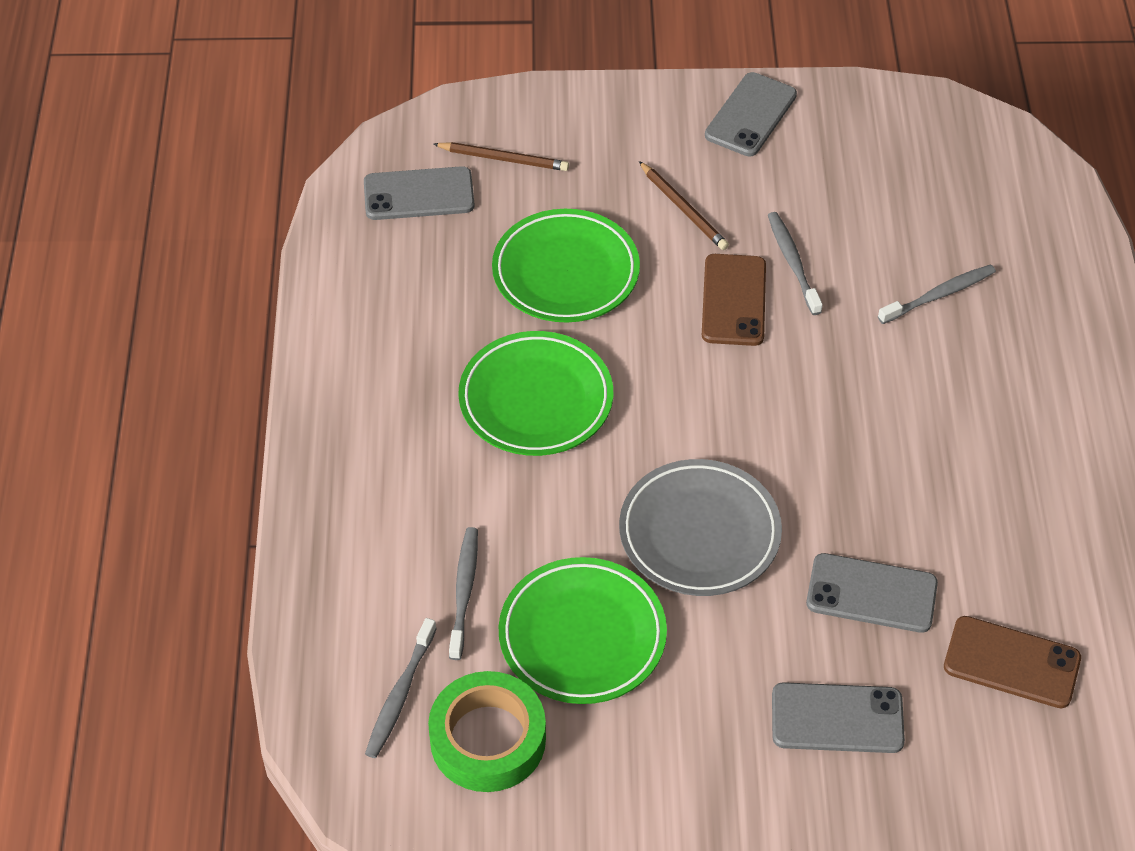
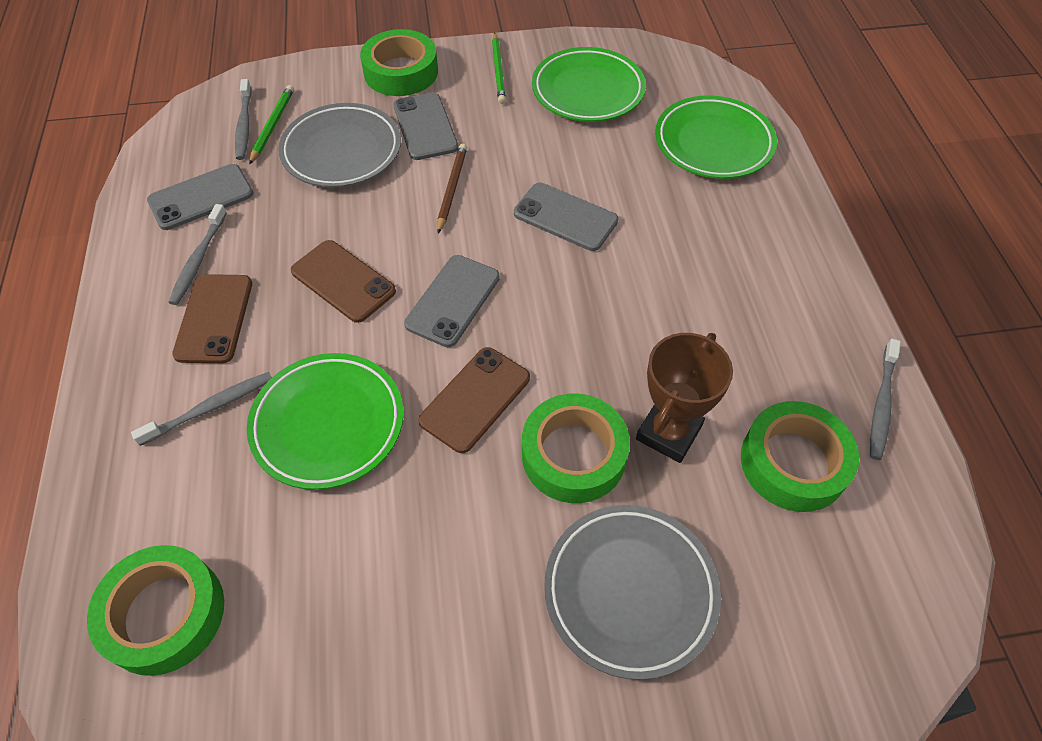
brown pencil: 2 -> 1
brown phone: 2 -> 3
brown trophy: 0 -> 1
green pencil: 0 -> 2
green tape: 1 -> 4
grey plate: 1 -> 2

